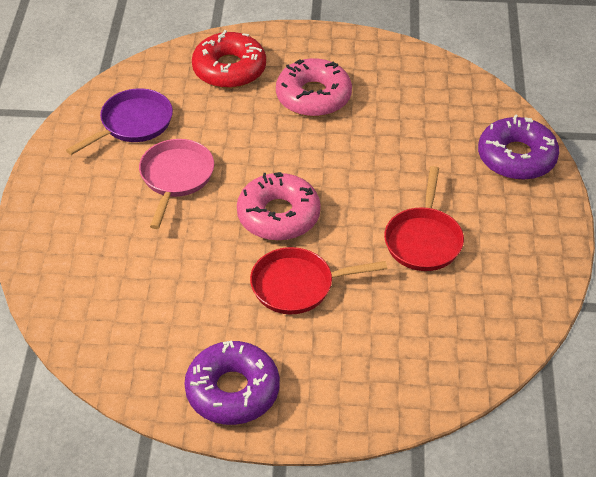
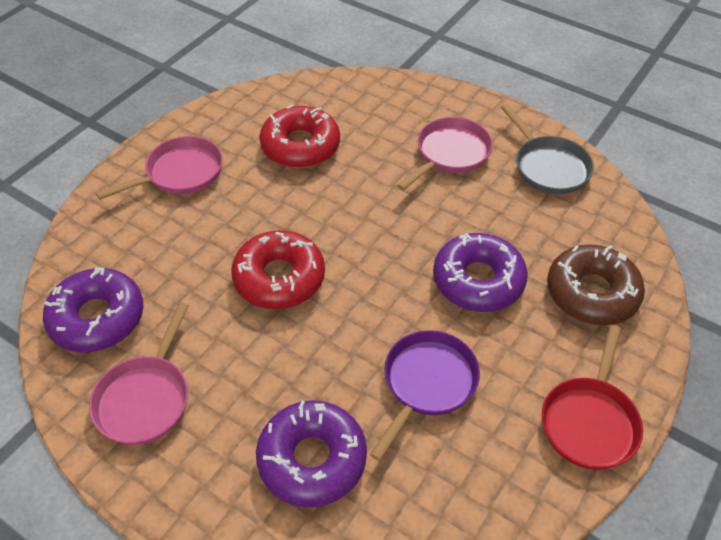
brown donut: 0 -> 1
grey pan: 0 -> 1
pink donut: 2 -> 0
pink pan: 1 -> 3
purple donut: 2 -> 3
red donut: 1 -> 2
red pan: 2 -> 1

